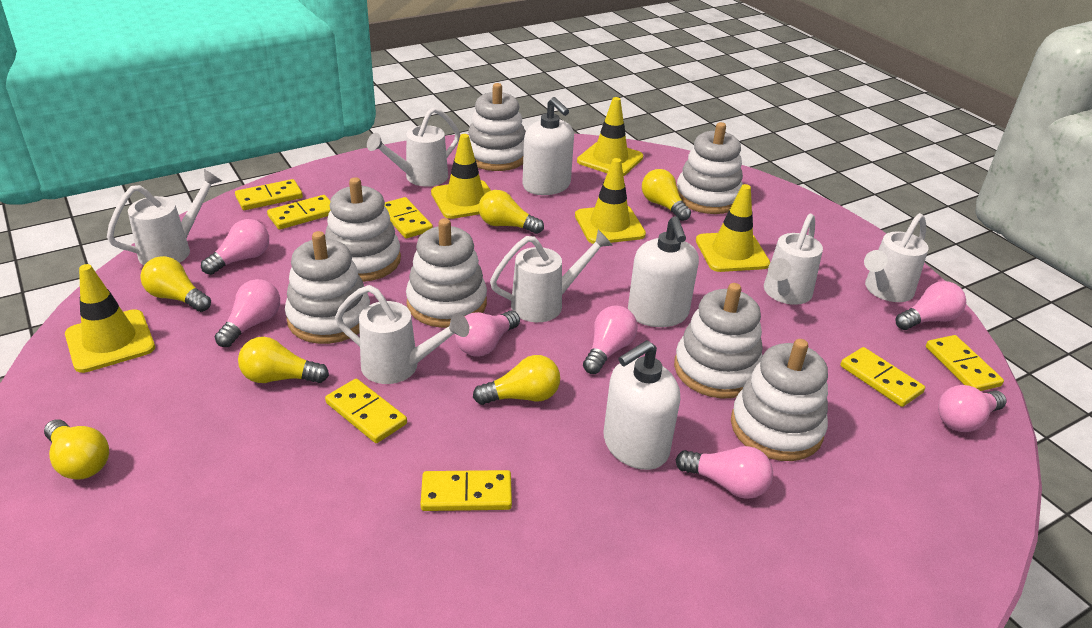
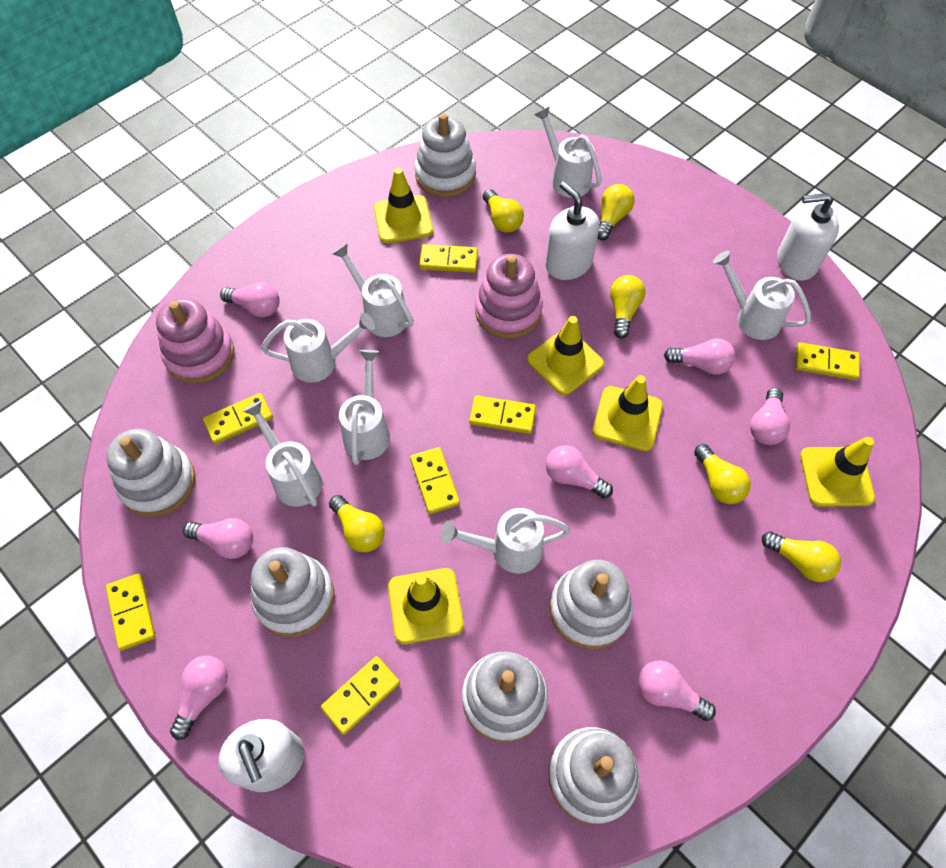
pink stacking toy: 0 -> 2
white stacking toy: 7 -> 6
white watering can: 6 -> 7

